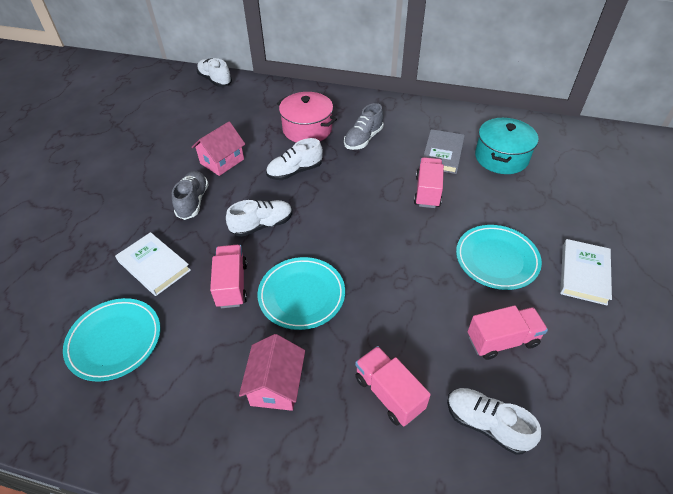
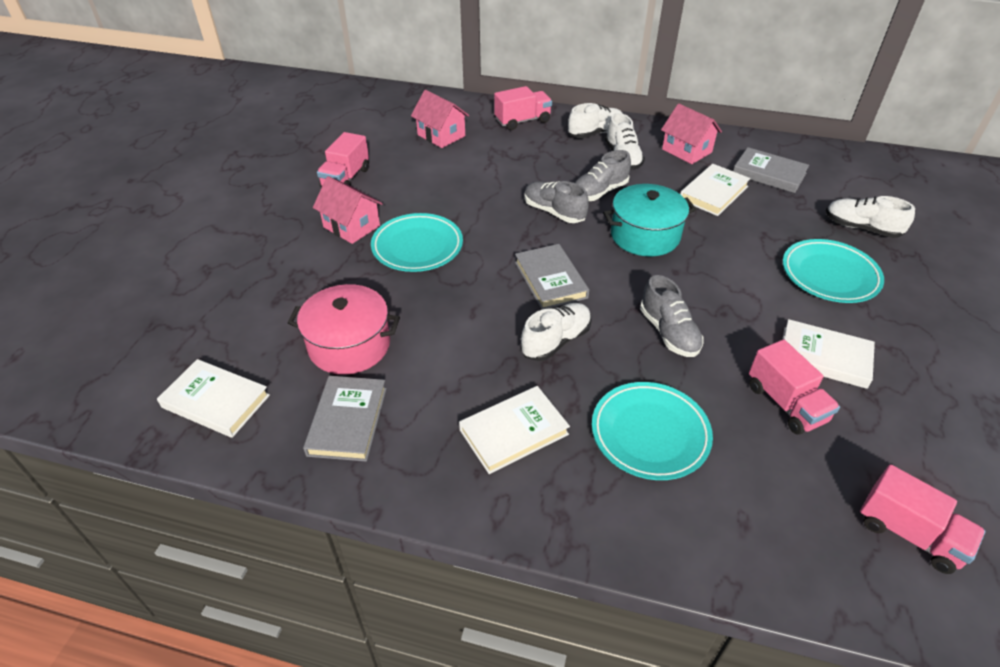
grey book: 1 -> 3
grey shoe: 2 -> 3
pink house: 2 -> 3
white book: 2 -> 4

